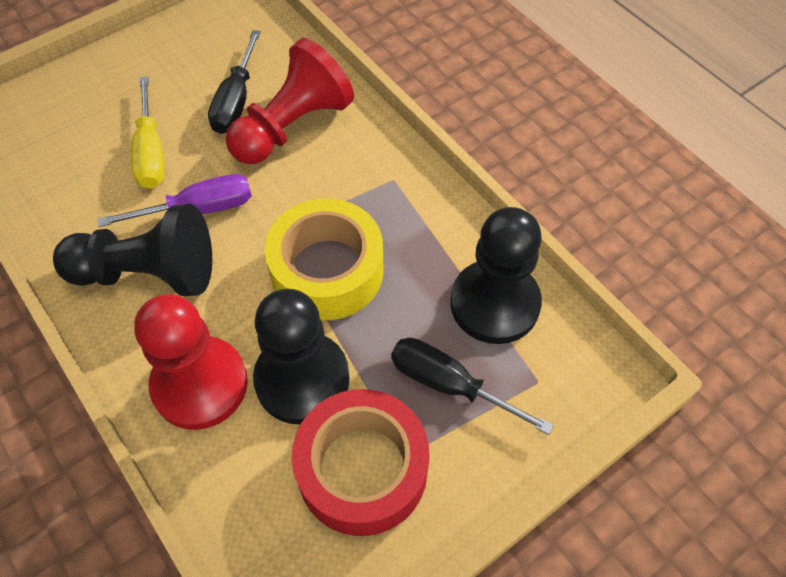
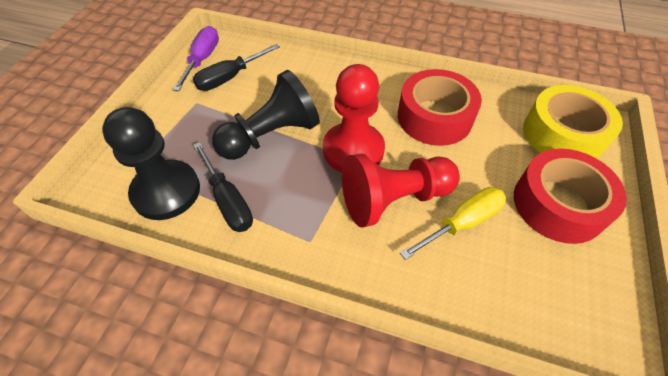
black pawn: 3 -> 2
red tape: 1 -> 2

